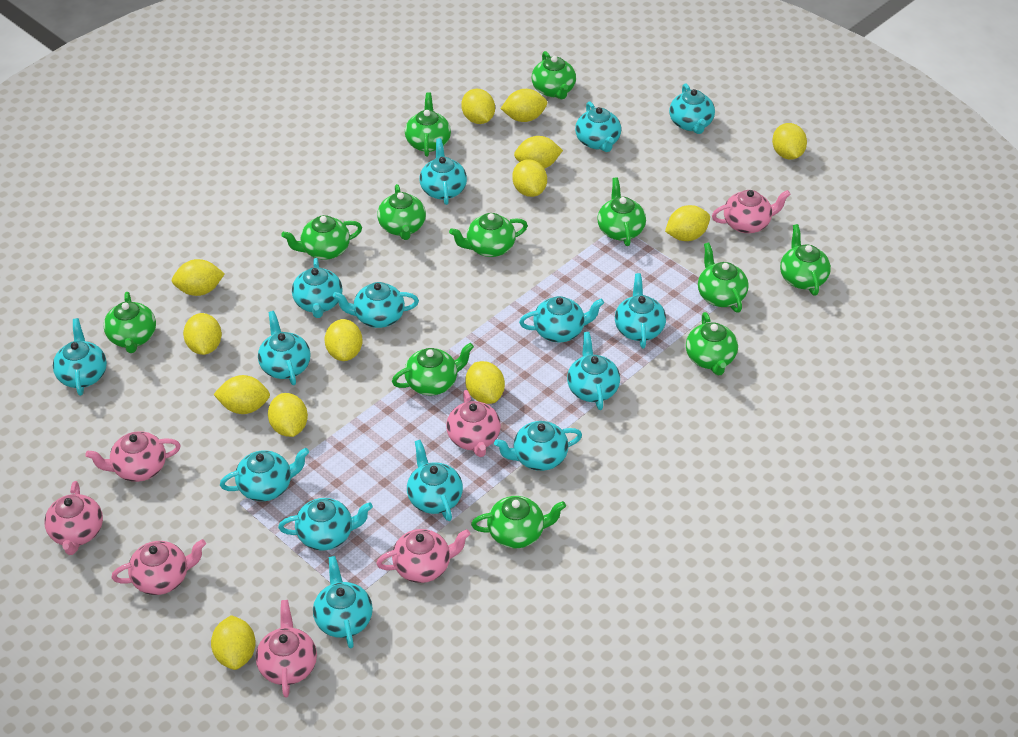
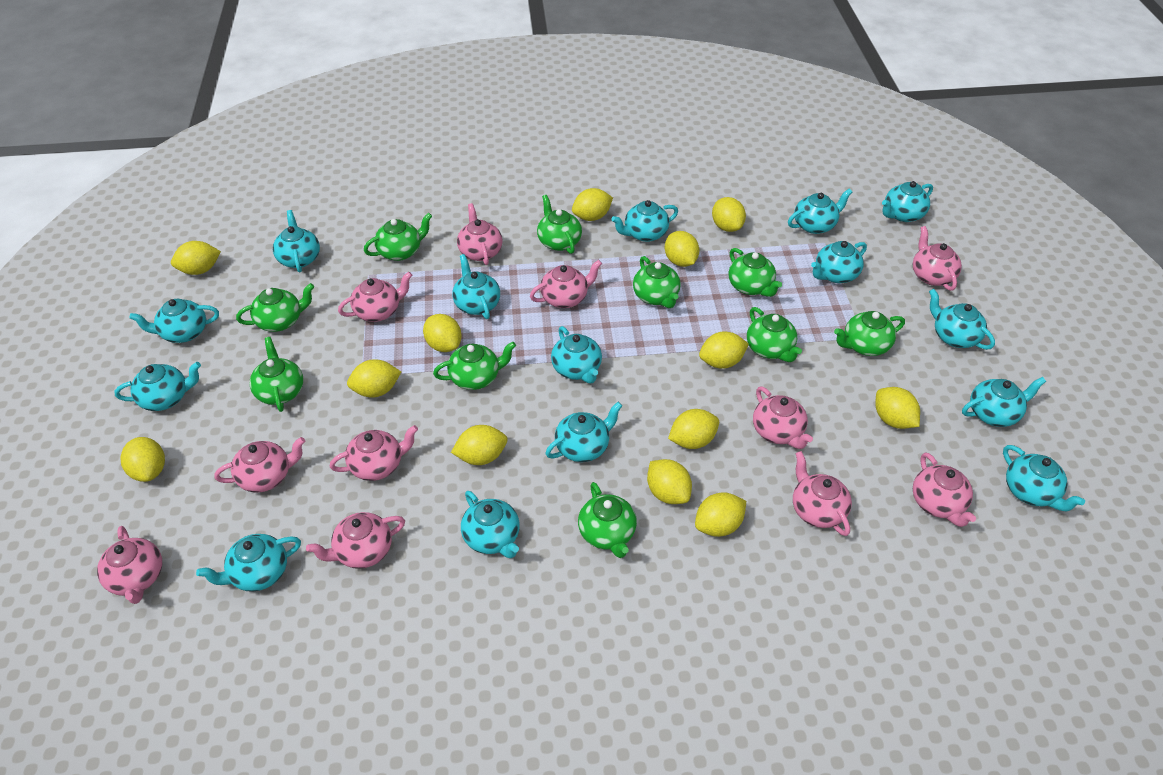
green teapot: 12 -> 10
pink teapot: 7 -> 11

